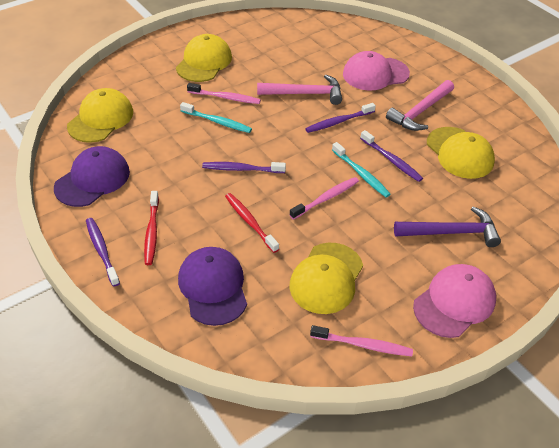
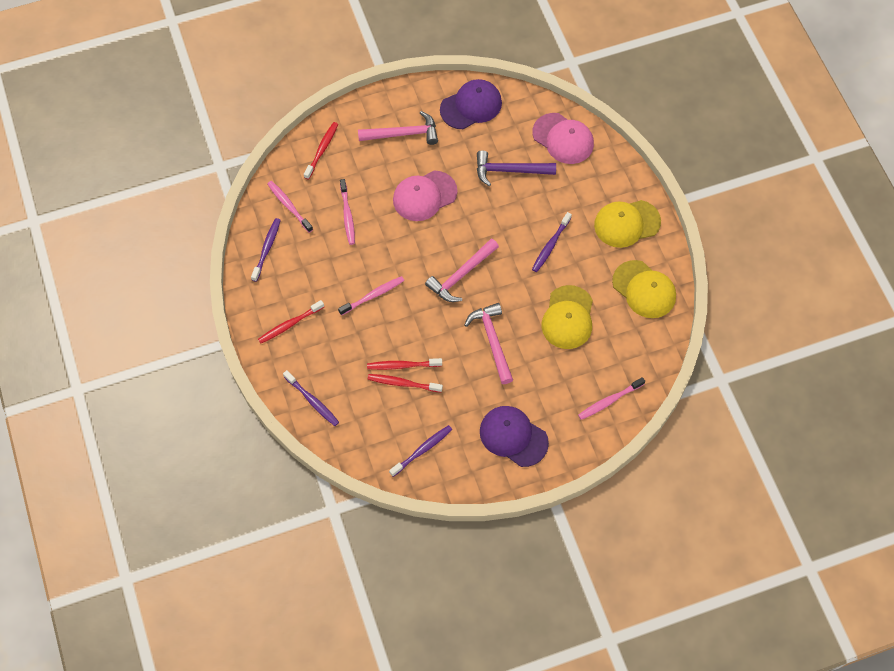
pink hammer: 2 -> 3
pink toothbrush: 3 -> 4
red toothbrush: 2 -> 4
turquoise toothbrush: 2 -> 0
yellow cap: 4 -> 3

